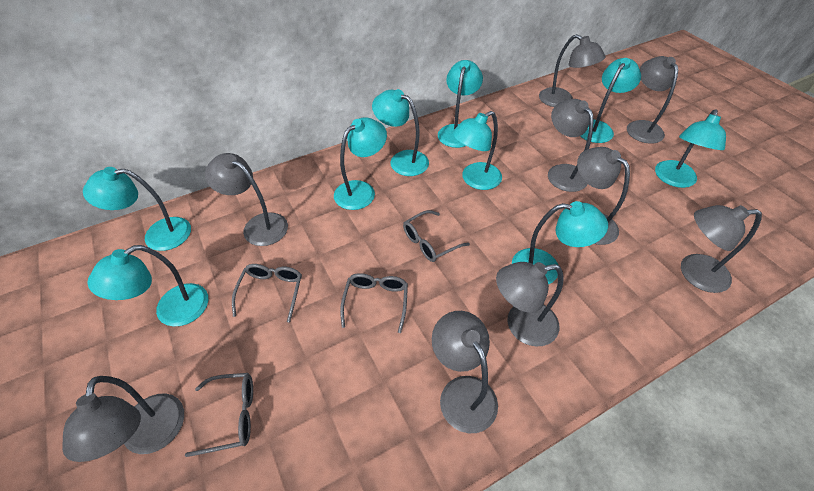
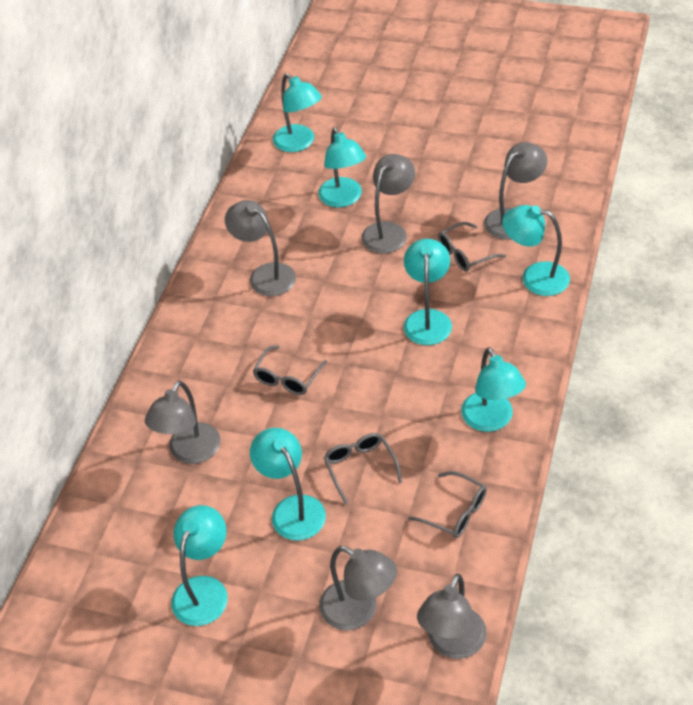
grey lamp: 9 -> 6
turquoise lamp: 9 -> 7

